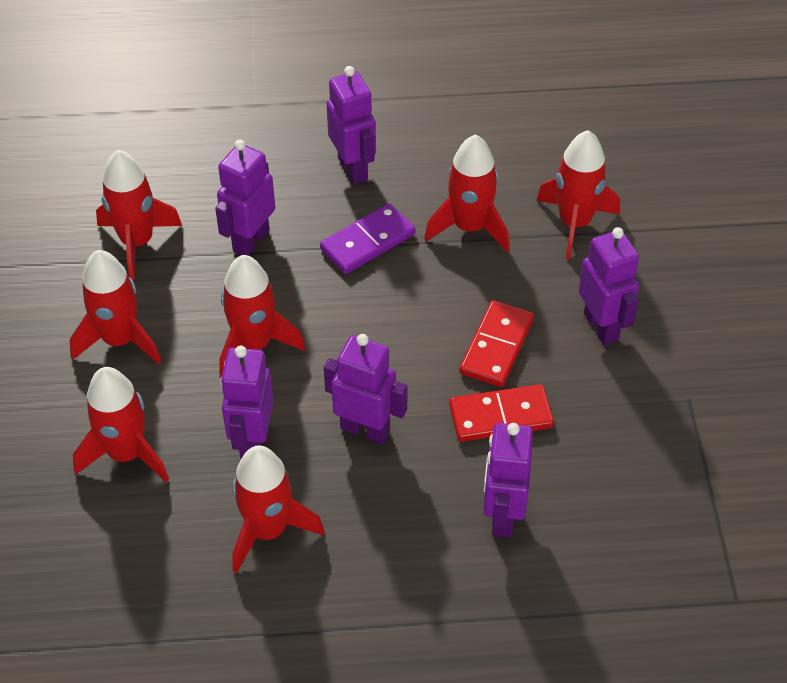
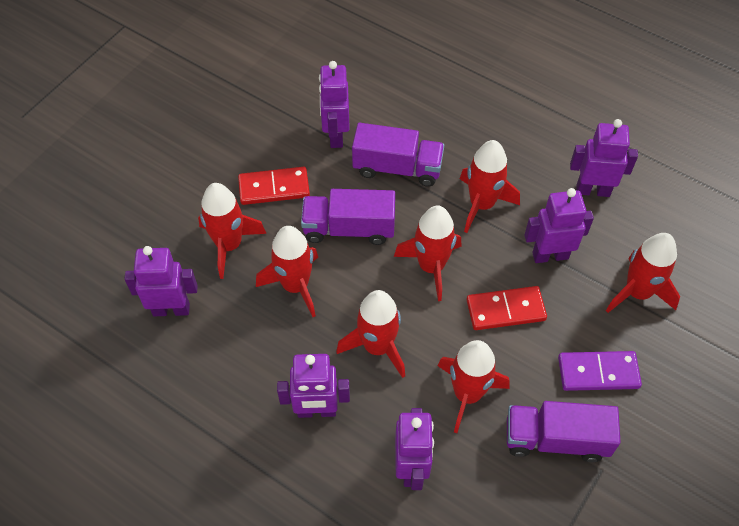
purple truck: 0 -> 3

